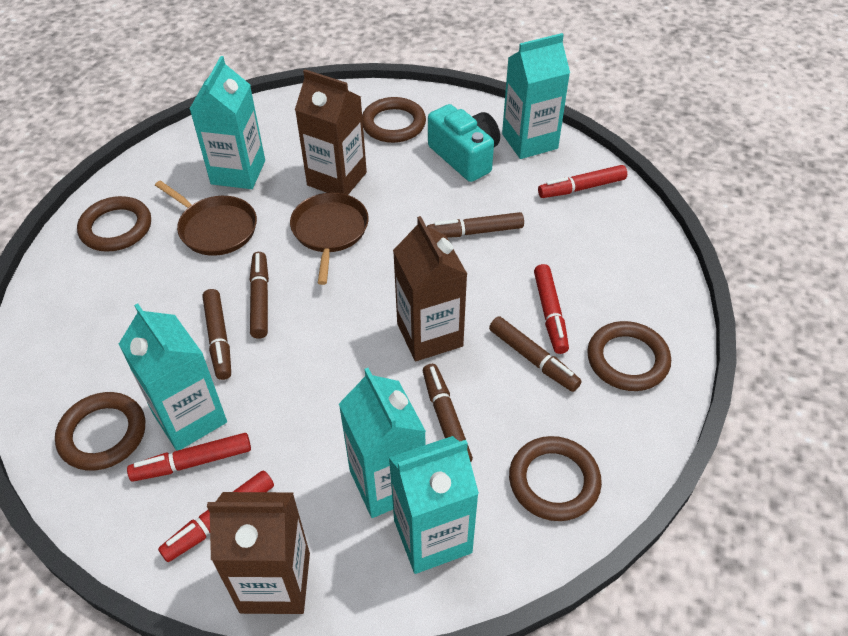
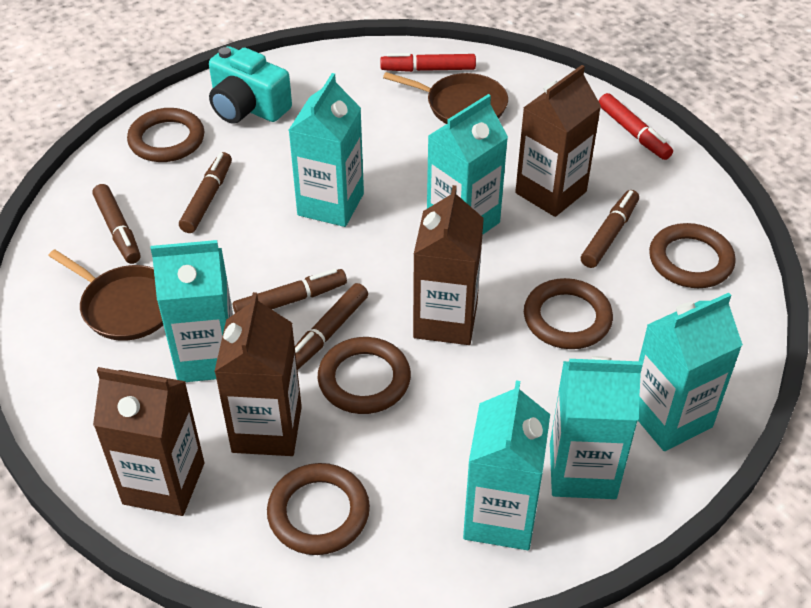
brown carton: 3 -> 4
red marker: 4 -> 2
turquoise carton: 5 -> 6

